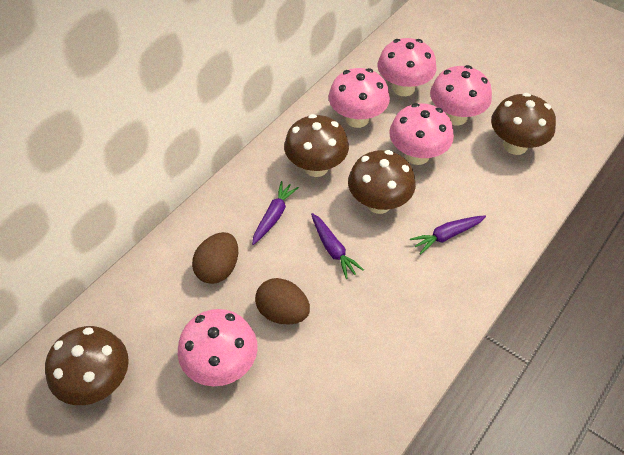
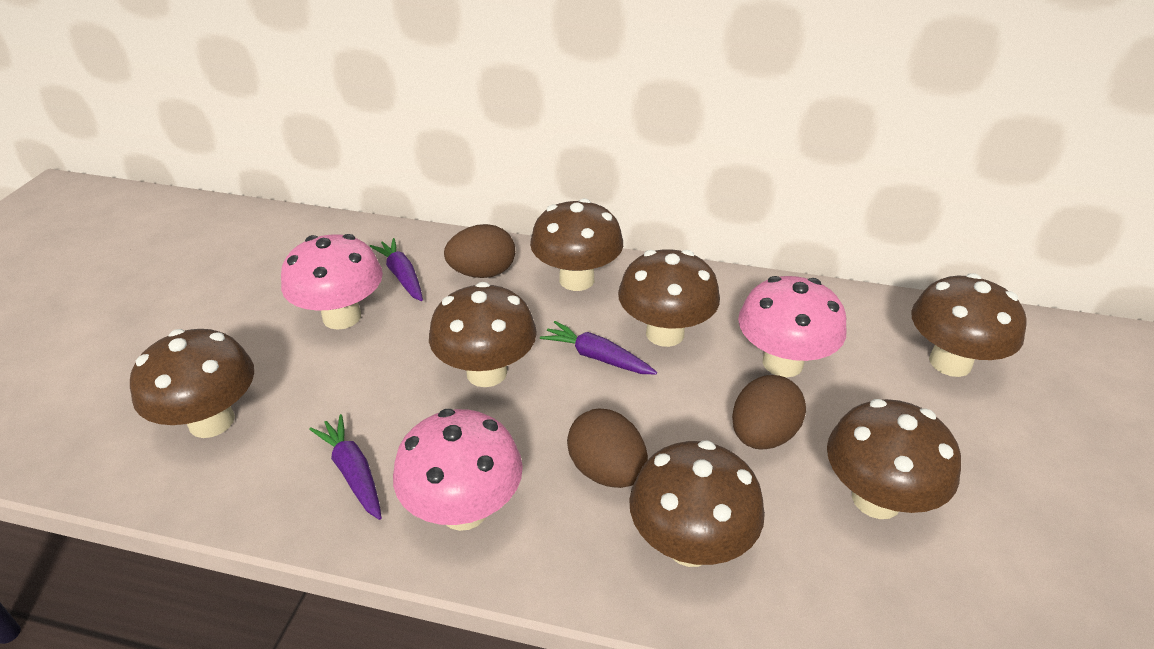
brown egg: 2 -> 3
brown mushroom: 4 -> 7
pink mushroom: 5 -> 3

